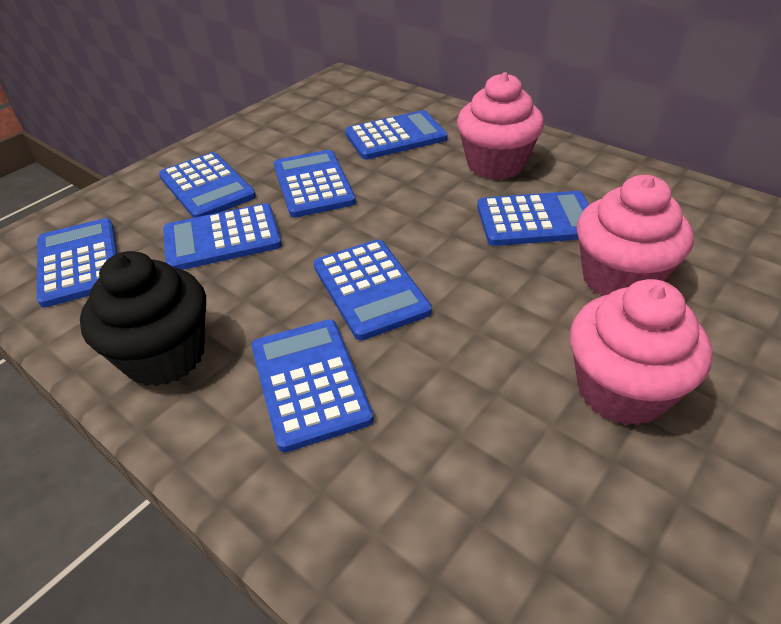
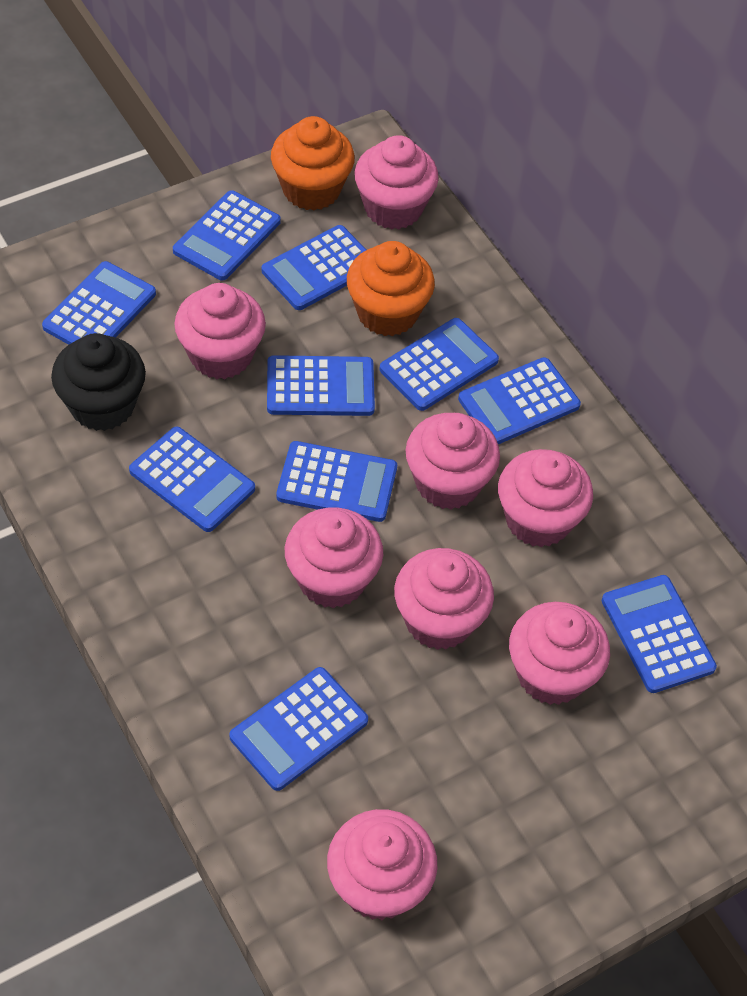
blue calculator: 8 -> 10
orange cupcake: 0 -> 2
pink cupcake: 3 -> 8

